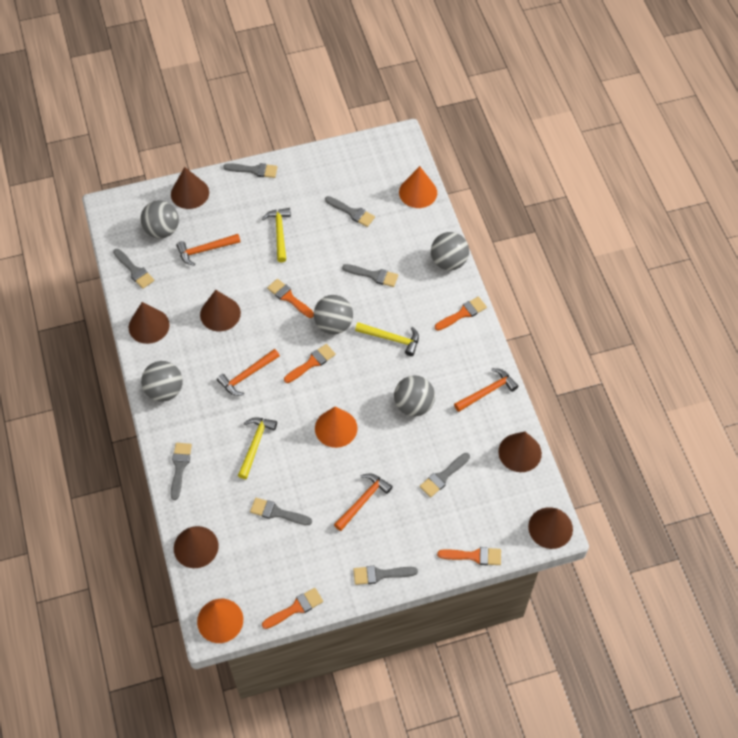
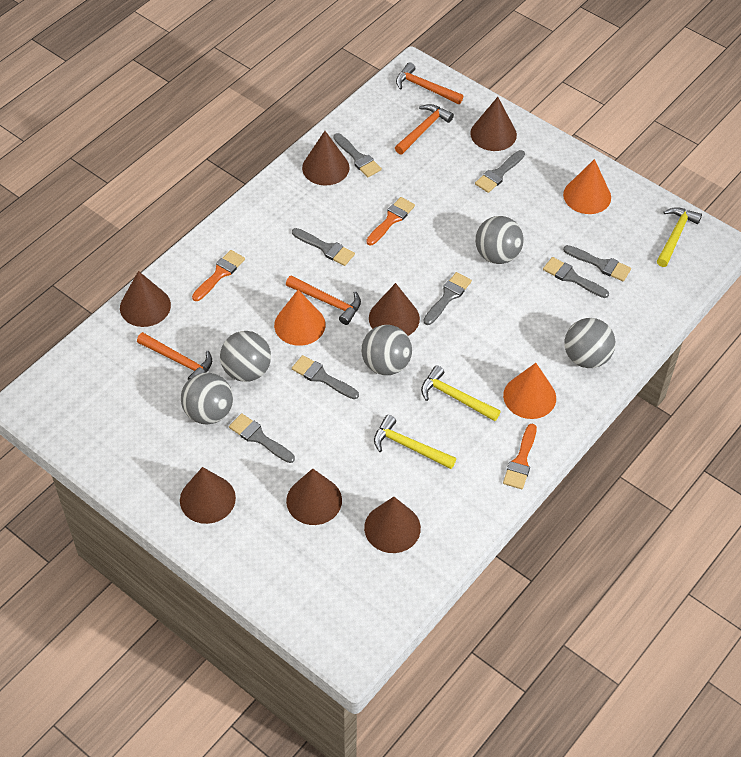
brown cone: 6 -> 7
orange brush: 5 -> 3

